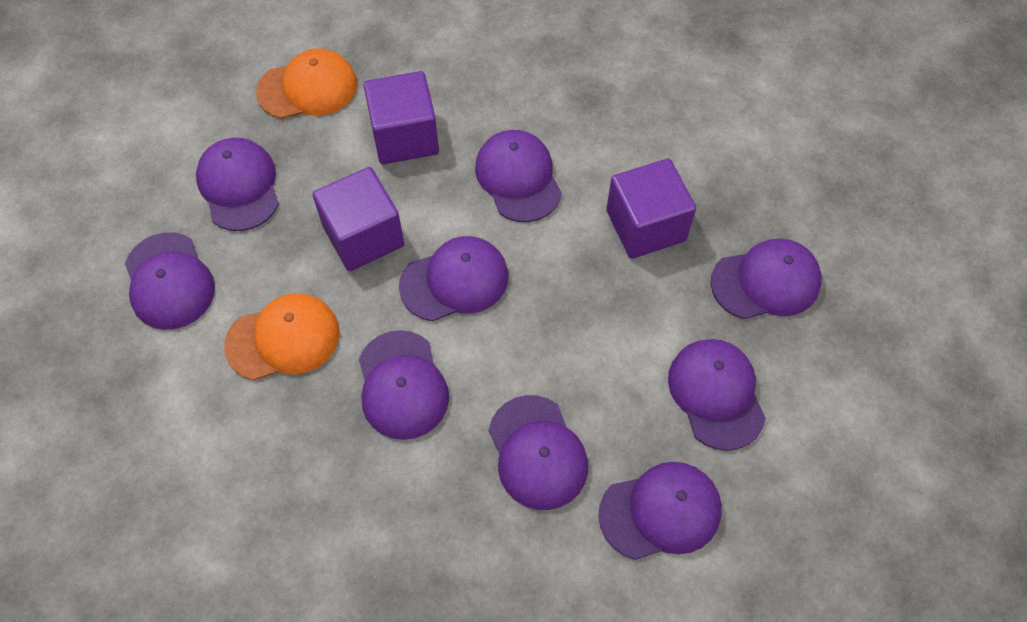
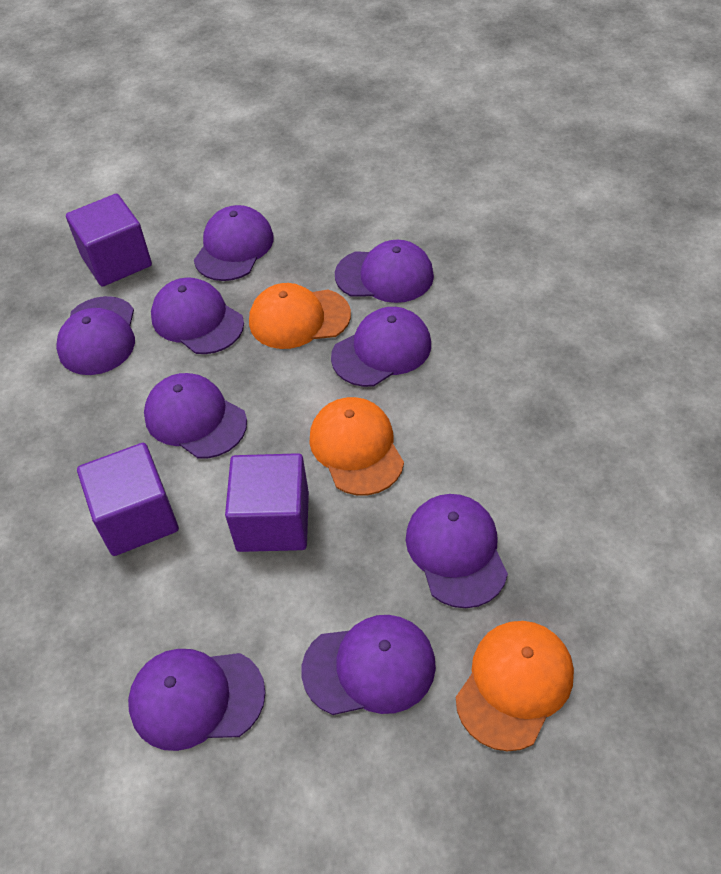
orange cap: 2 -> 3

